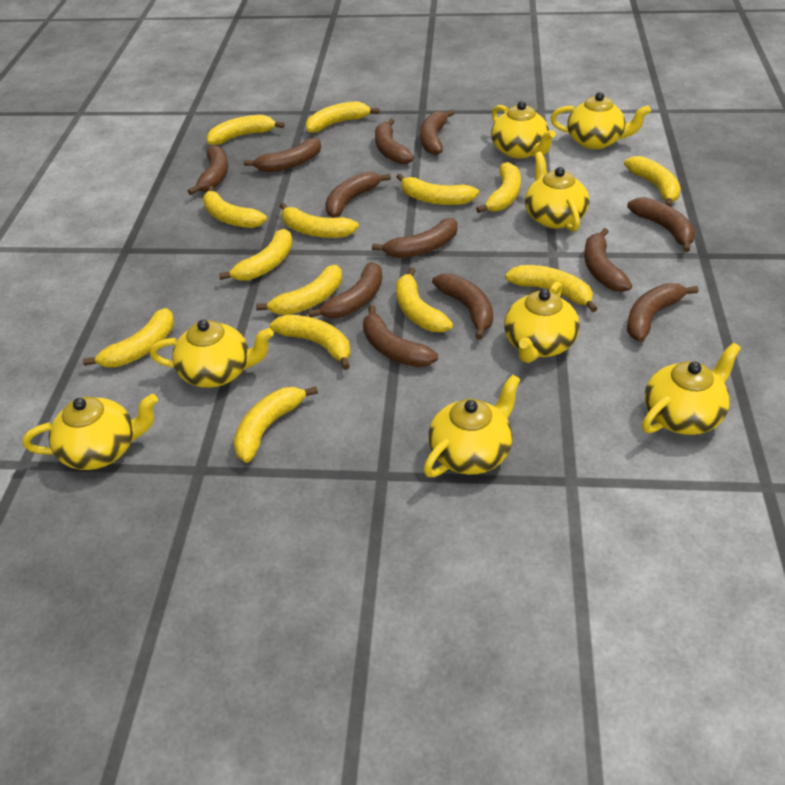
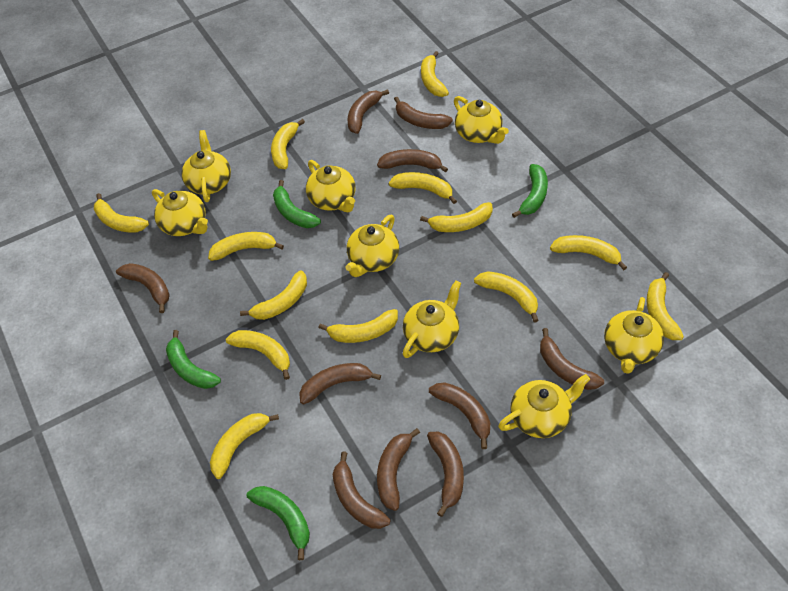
brown banana: 12 -> 10
green banana: 0 -> 4
yellow banana: 14 -> 13

